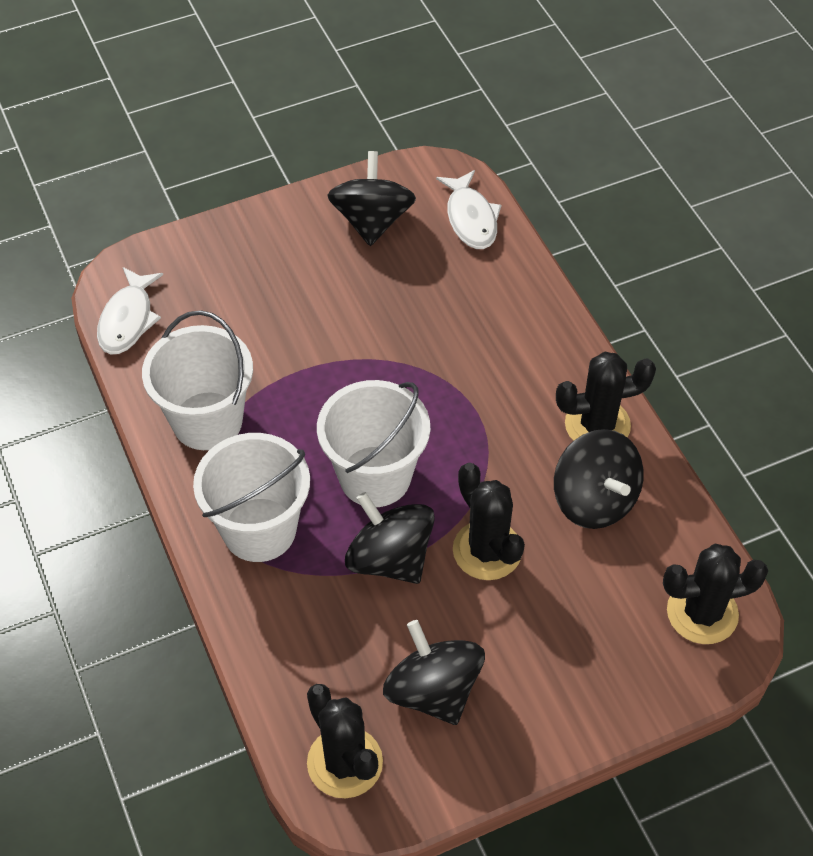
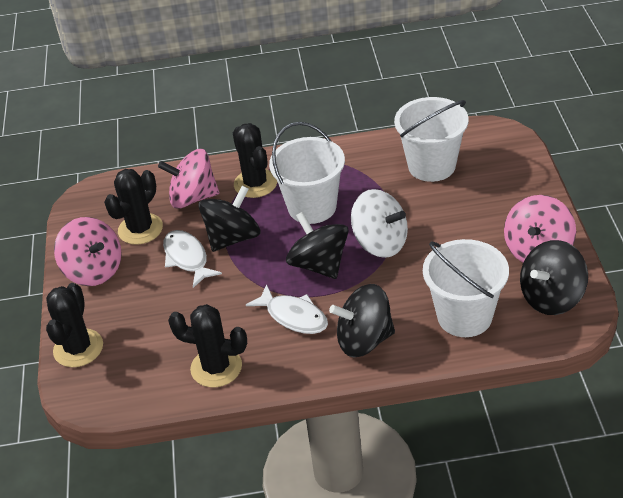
pink spinning top: 0 -> 3
white spinning top: 0 -> 1

